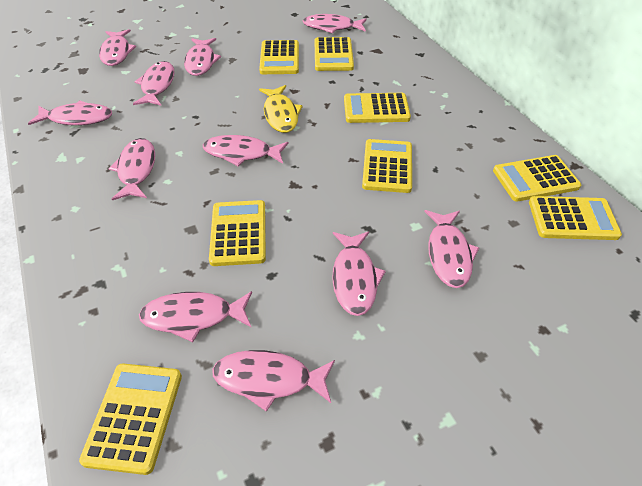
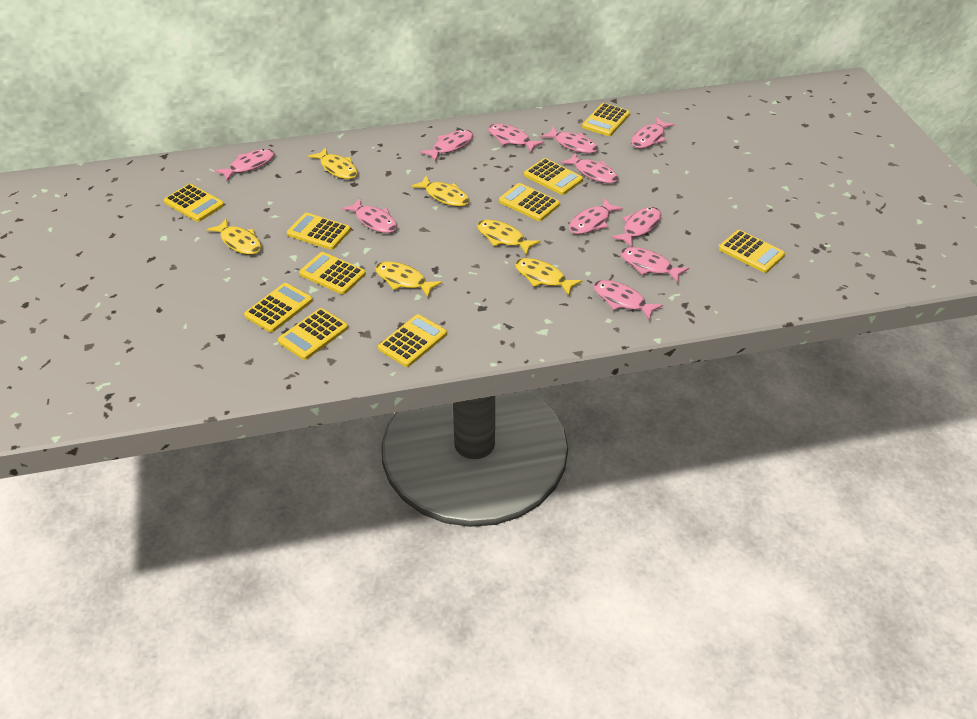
yellow calculator: 8 -> 10
yellow fish: 1 -> 6

